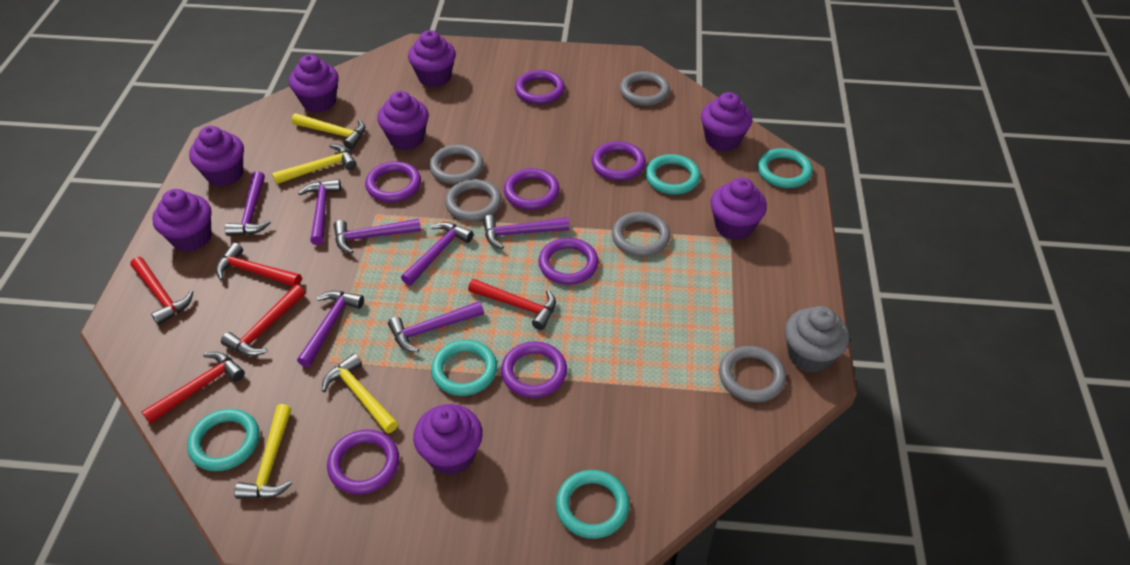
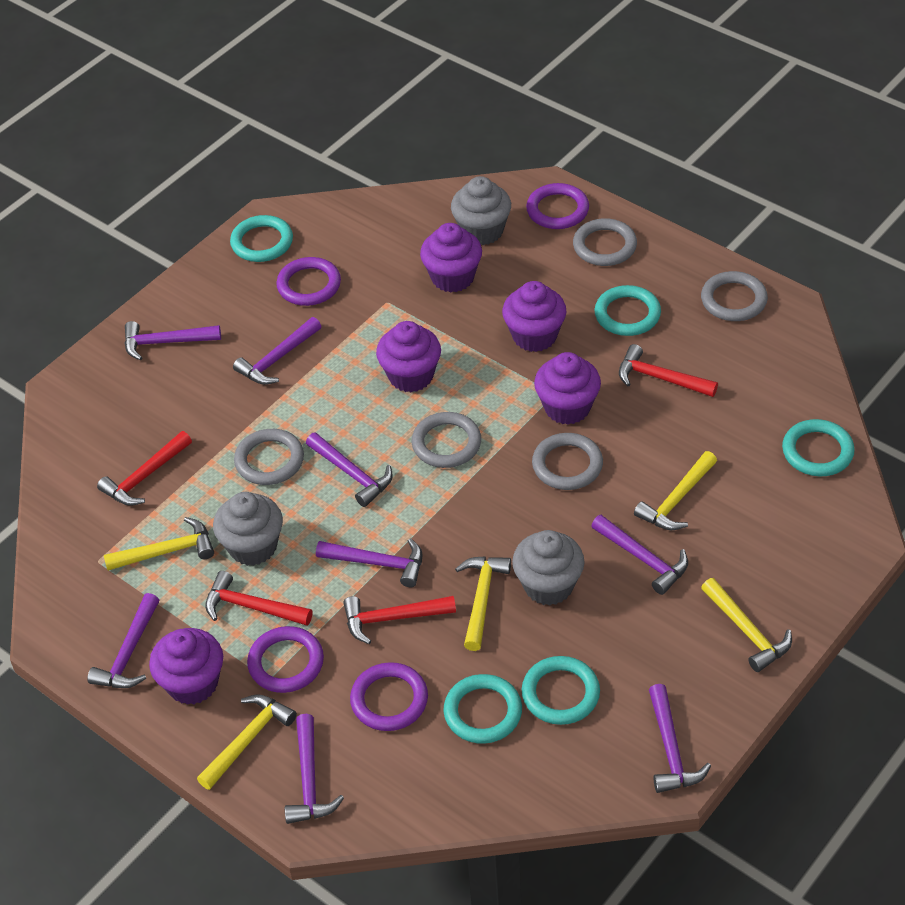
grey cupcake: 1 -> 3
purple cupcake: 8 -> 5
purple hammer: 7 -> 8
purple ring: 7 -> 4
red hammer: 5 -> 4
yellow hammer: 4 -> 5

